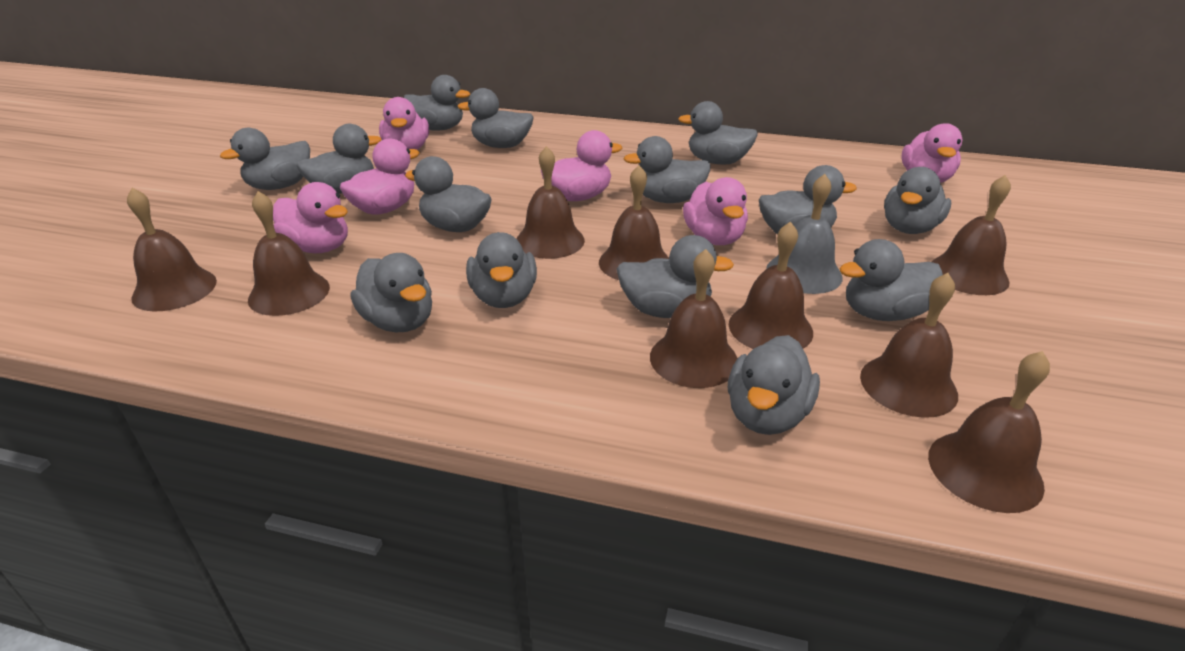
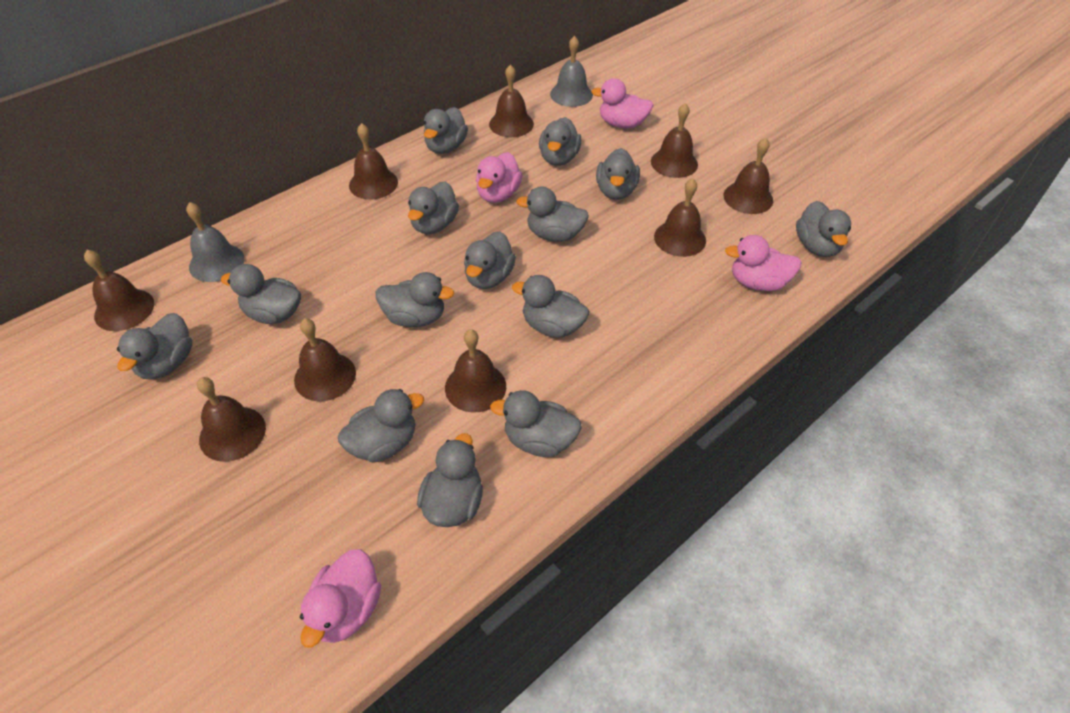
grey bell: 1 -> 2
pink duck: 6 -> 4

